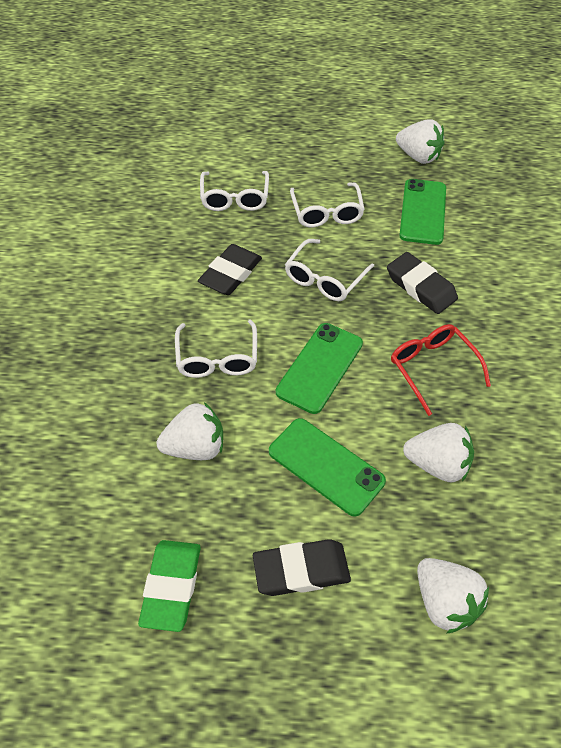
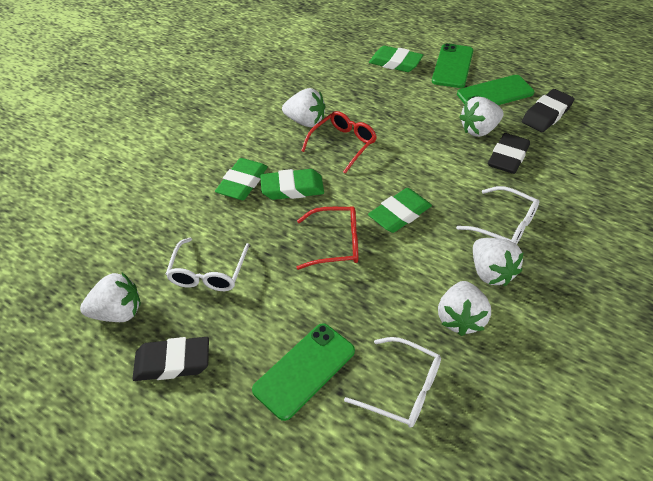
green eraser: 1 -> 4
red glasses: 1 -> 2
white glasses: 4 -> 3
white strawberry: 4 -> 5

